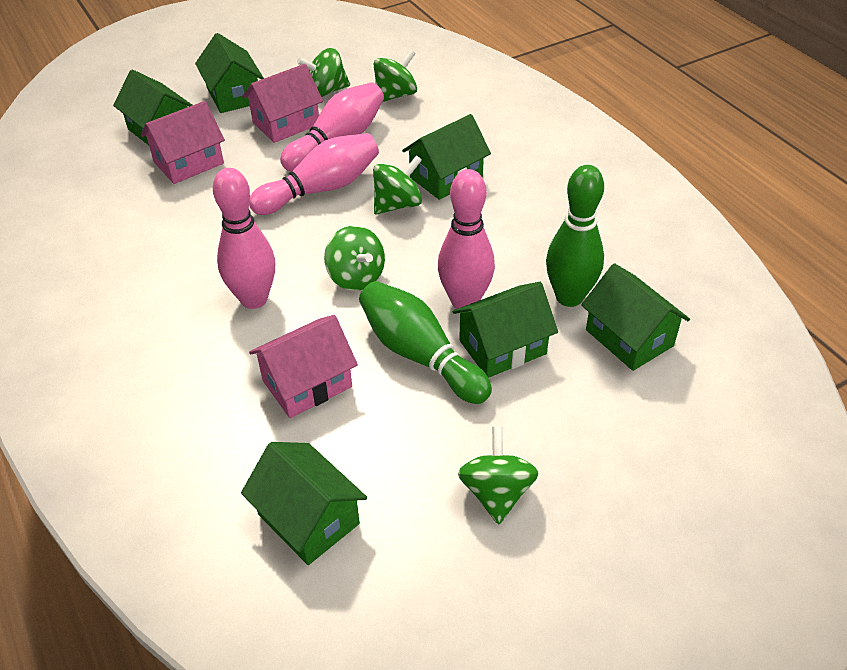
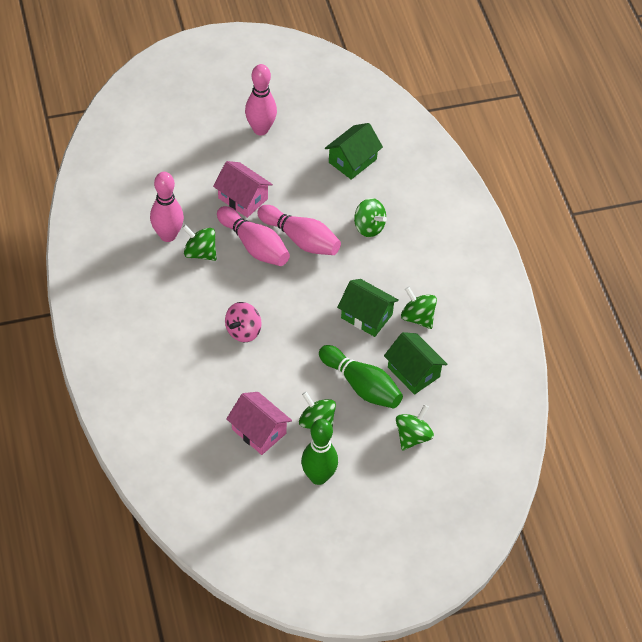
green house: 6 -> 3
pink house: 3 -> 2
pink spinning top: 0 -> 1

